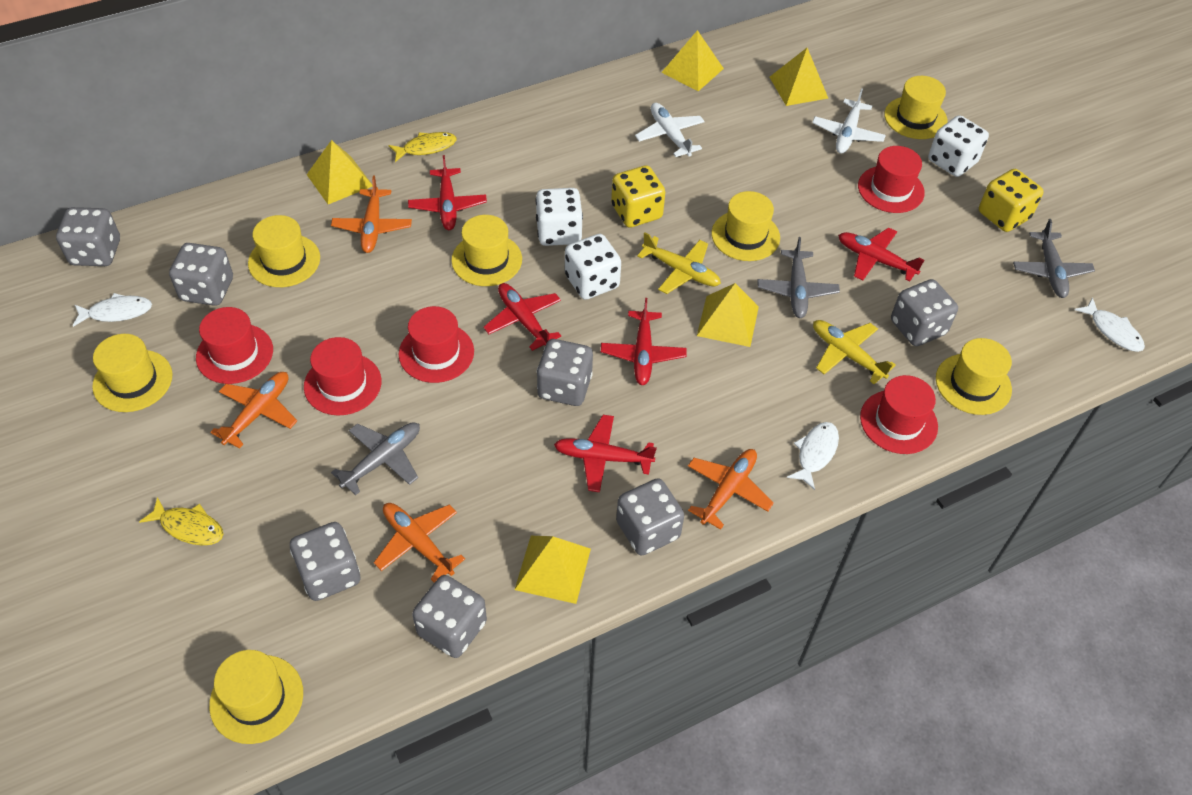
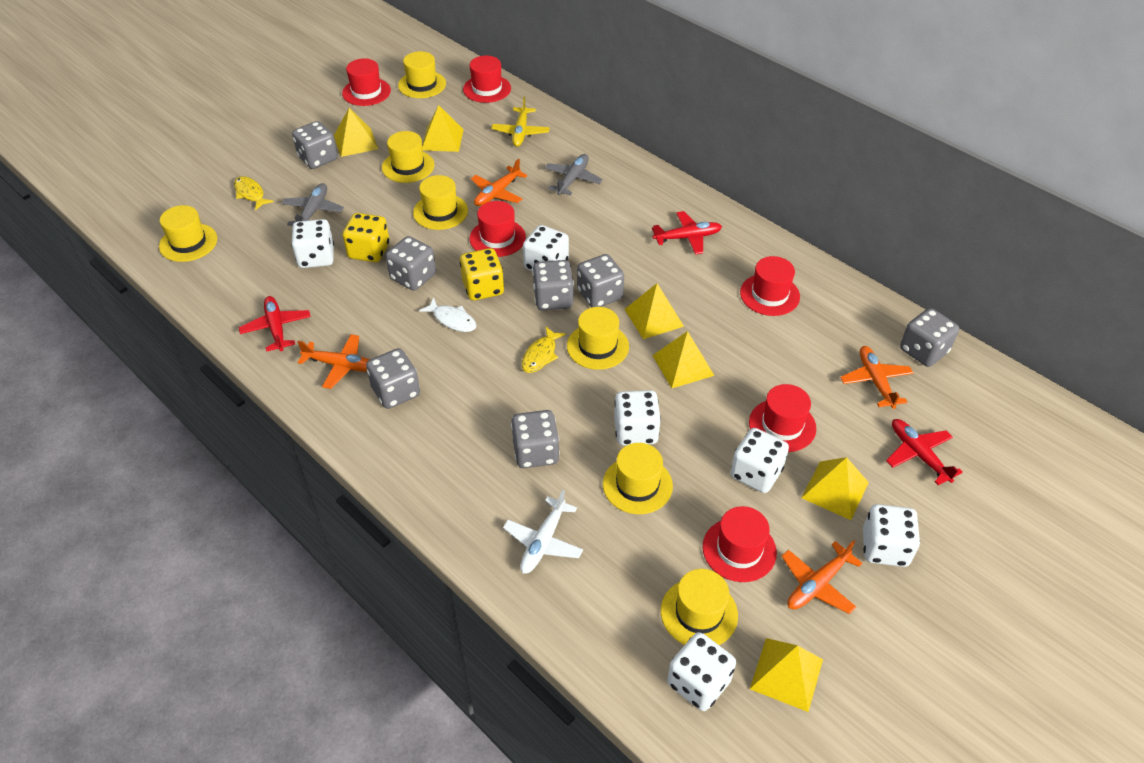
grey plane: 3 -> 2
red hat: 5 -> 6
red plane: 5 -> 3
white dice: 3 -> 6
white fish: 3 -> 1
white plane: 2 -> 1
yellow plane: 2 -> 1
yellow pyramid: 5 -> 6

